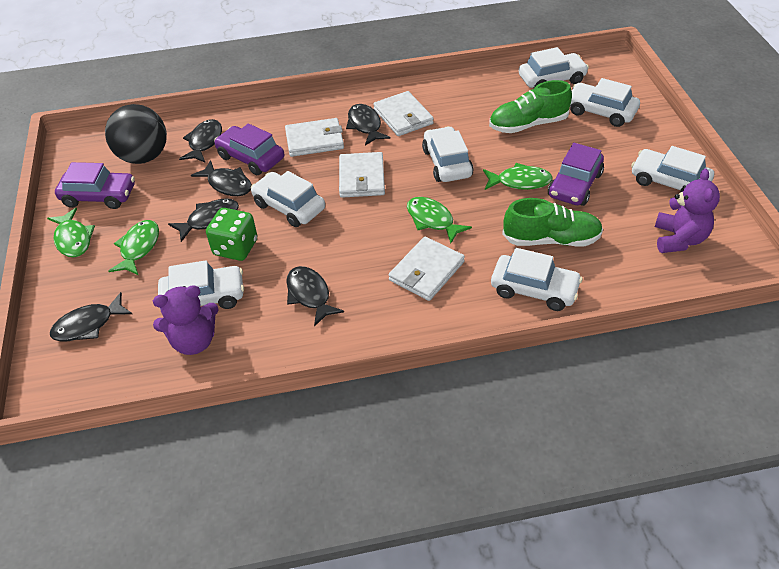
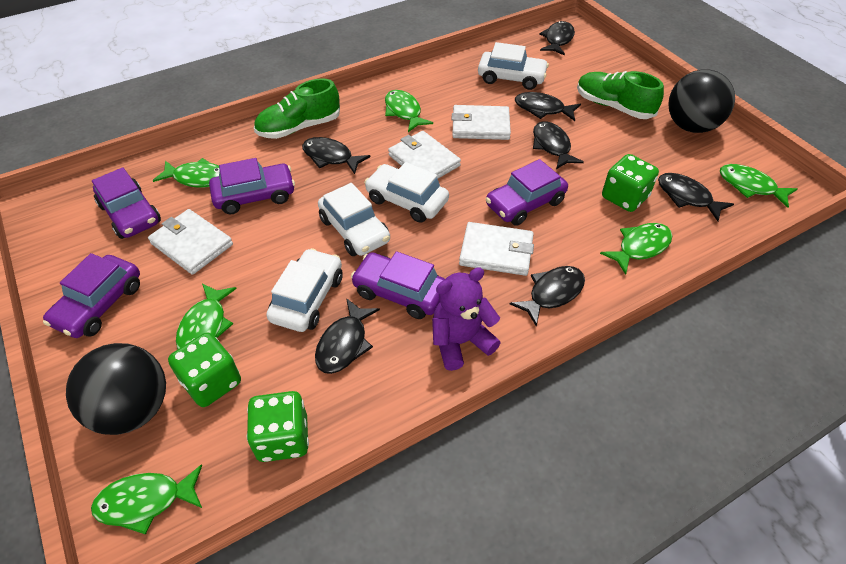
black ball: 1 -> 2
black fish: 6 -> 7
green dice: 1 -> 3
green fish: 4 -> 6
purple car: 3 -> 5
purple teddy bear: 2 -> 1
white car: 7 -> 4

